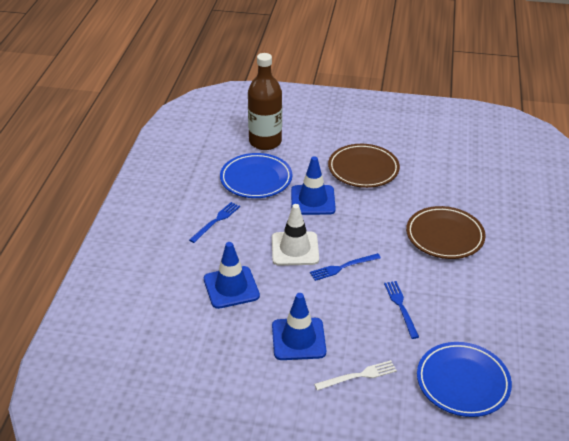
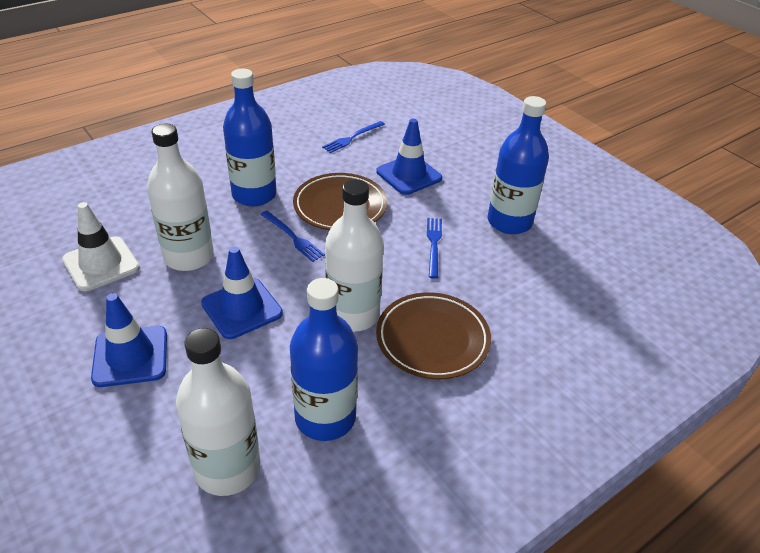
blue bottle: 0 -> 3
blue plate: 2 -> 0
brown bottle: 1 -> 0
white bottle: 0 -> 3
white fork: 1 -> 0

